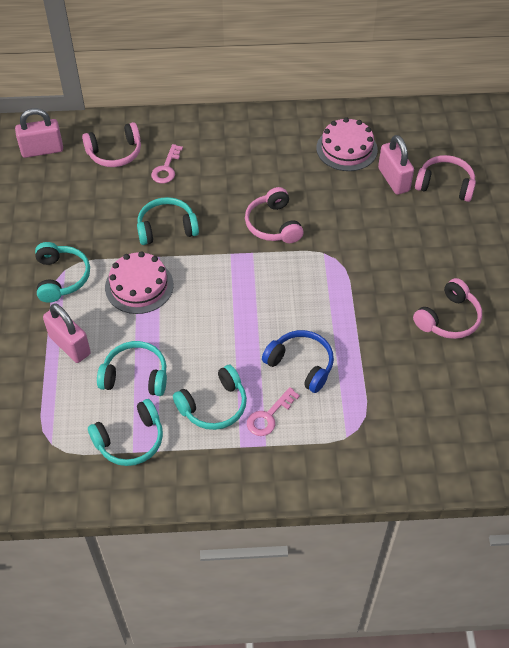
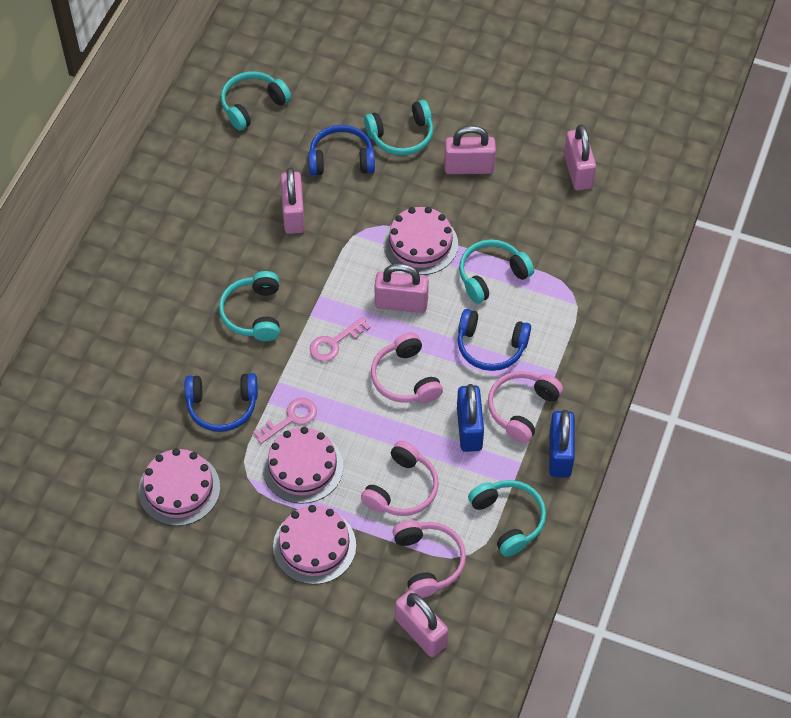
blue headphones: 1 -> 3
blue padlock: 0 -> 2
pink cake: 2 -> 4
pink padlock: 3 -> 5

